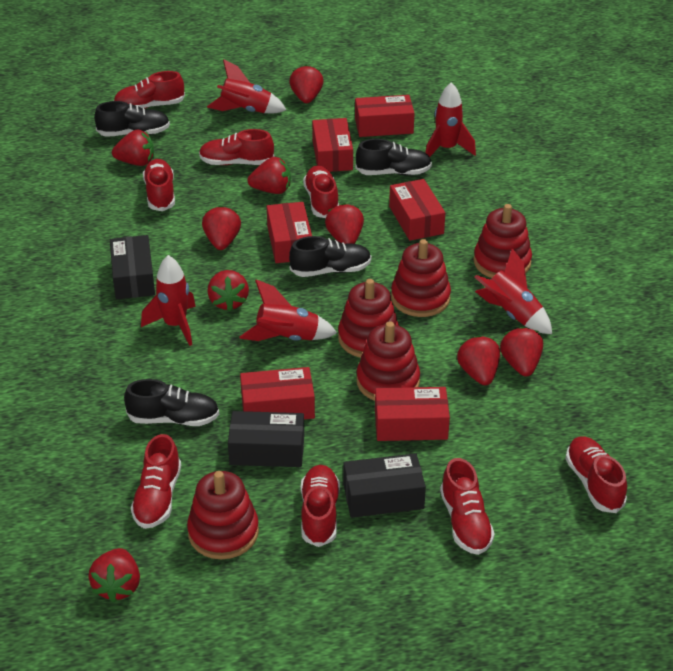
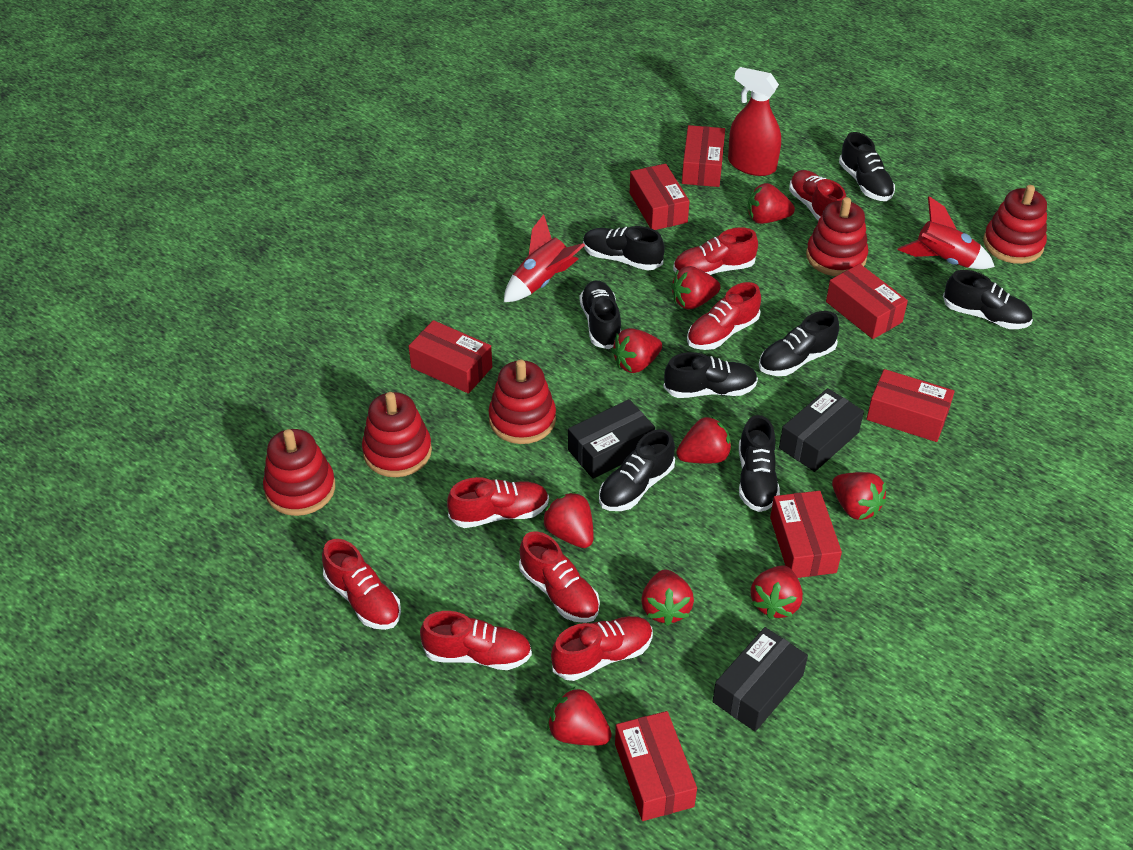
black shoe: 4 -> 8
red box: 6 -> 7
red rocket: 5 -> 2
red spray bottle: 0 -> 1

